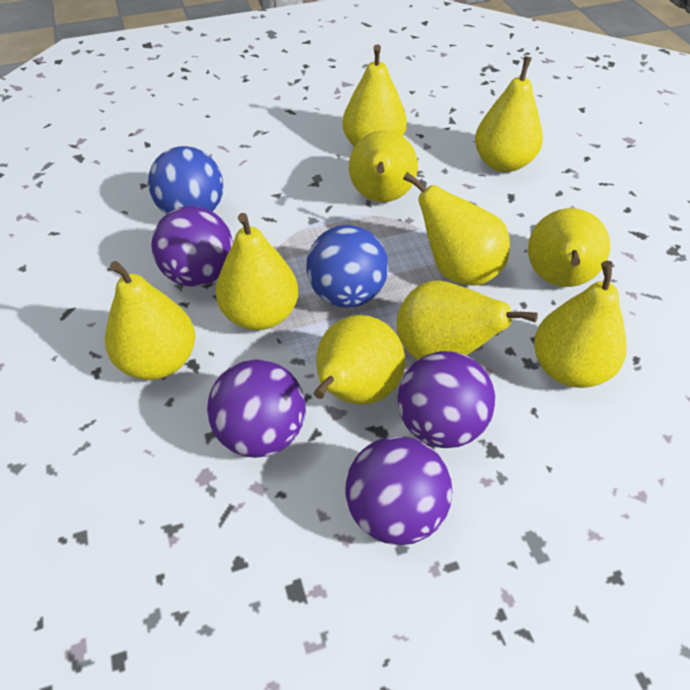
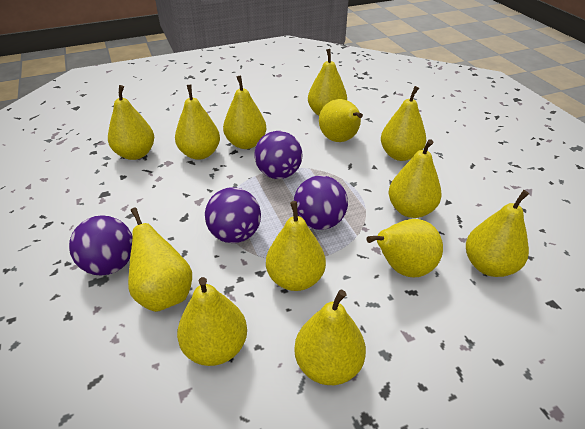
blue ball: 2 -> 0
yellow pear: 10 -> 13

